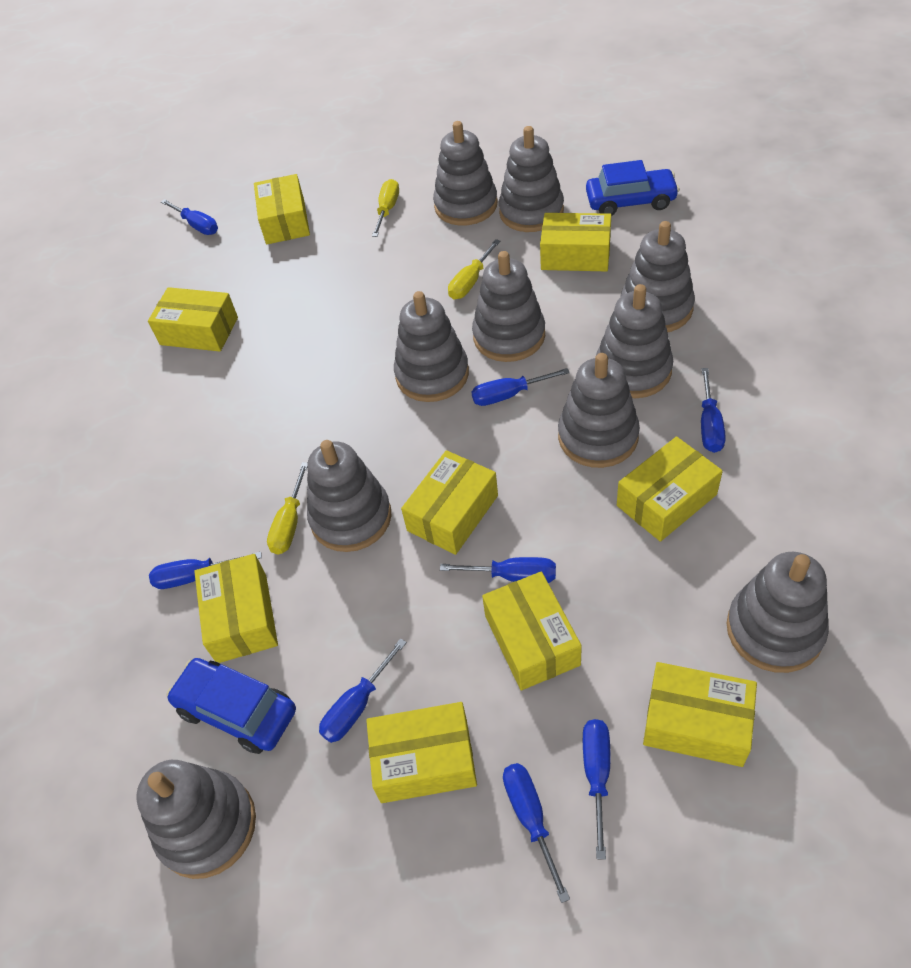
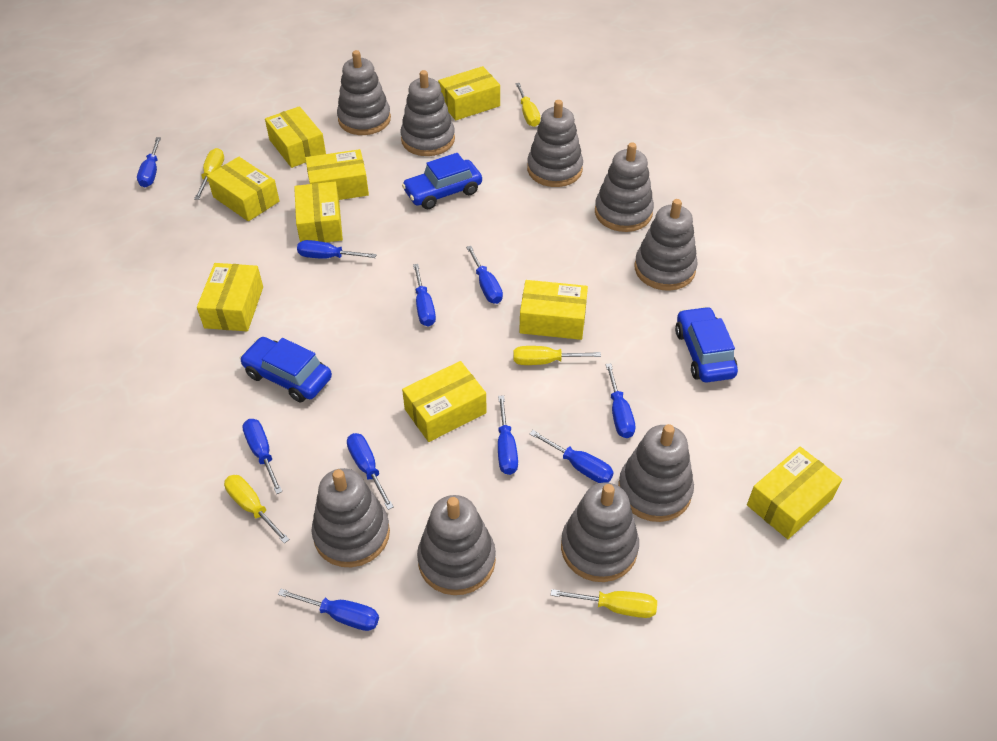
blue car: 2 -> 3
blue screwdriver: 8 -> 10
grey stacking toy: 10 -> 9
yellow screwdriver: 3 -> 5

